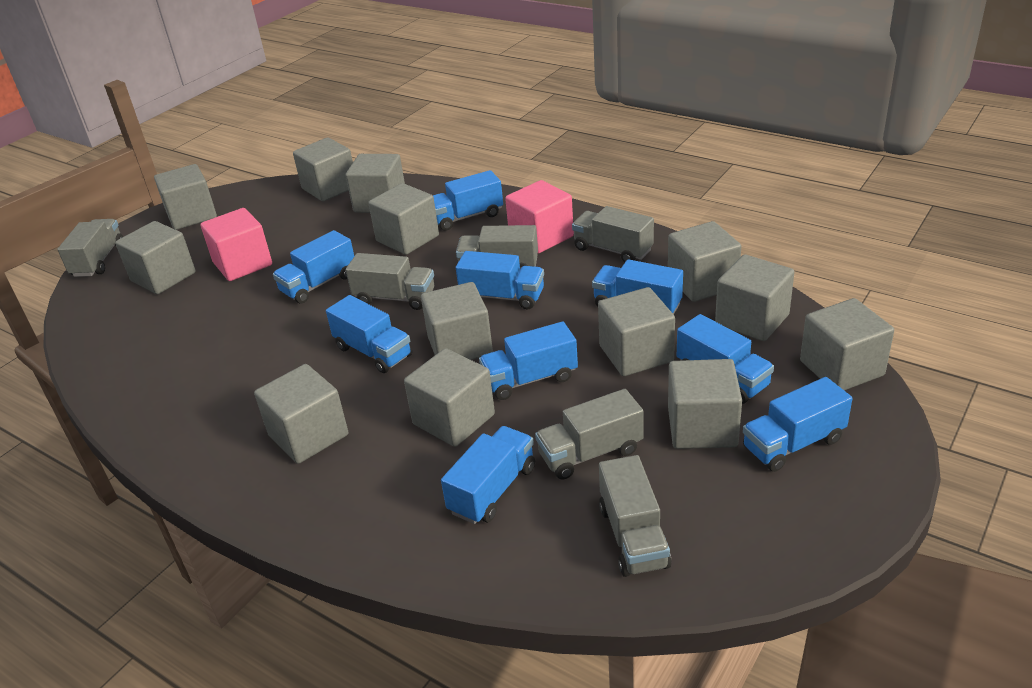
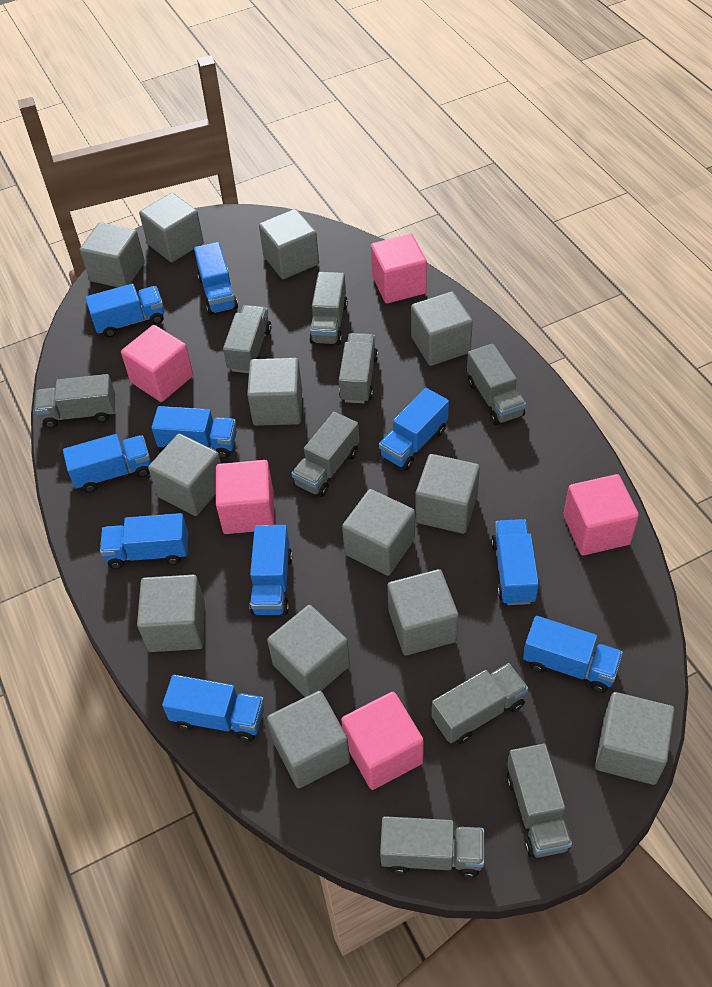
blue truck: 9 -> 10
grey truck: 6 -> 9
pink cube: 2 -> 5

